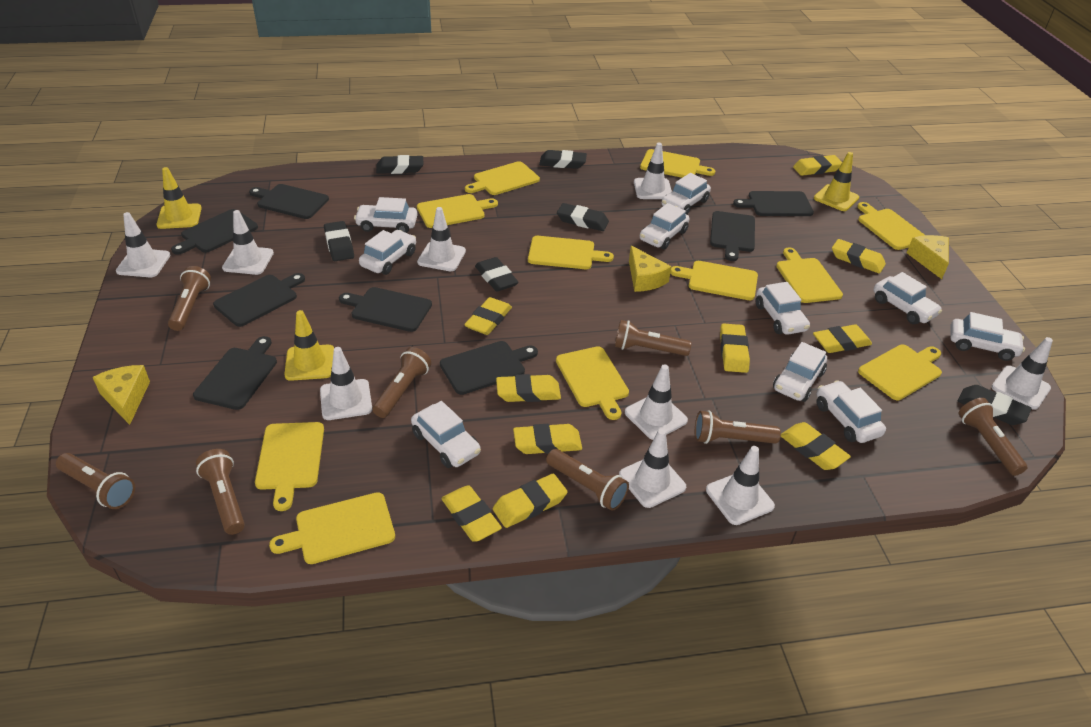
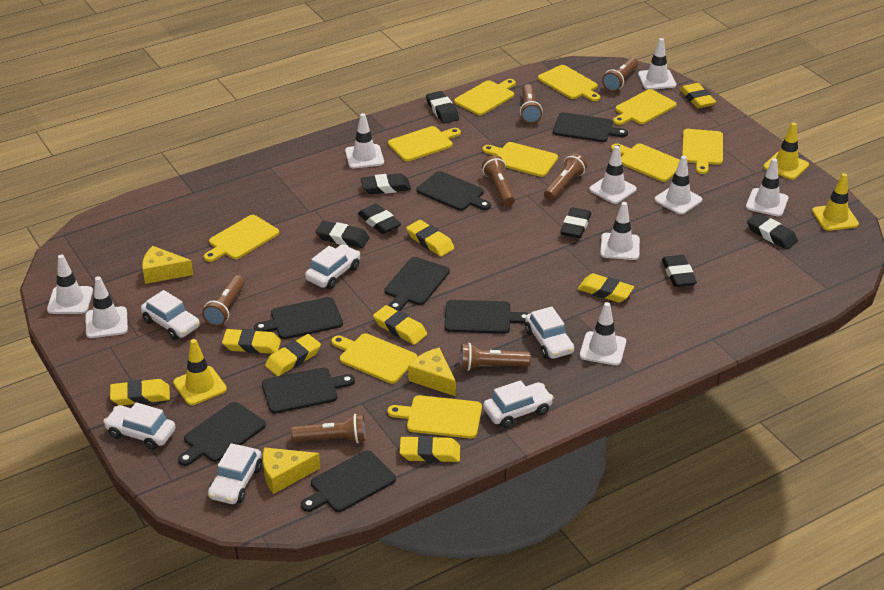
black eraser: 6 -> 7
brown flashlight: 8 -> 7
white car: 10 -> 6
yellow cutting board: 11 -> 10
yellow eraser: 10 -> 8

